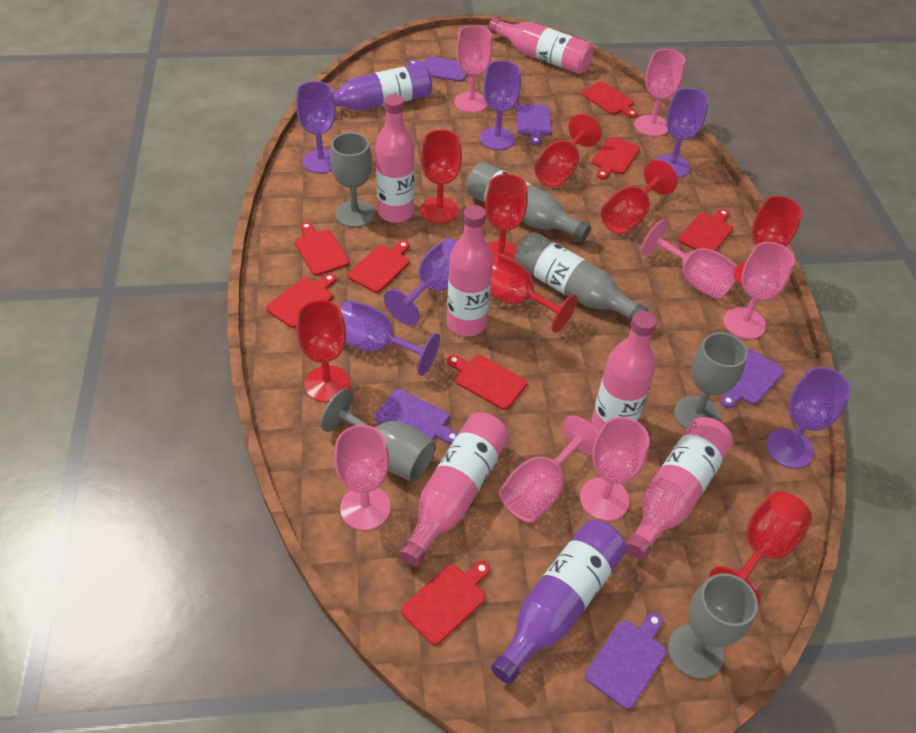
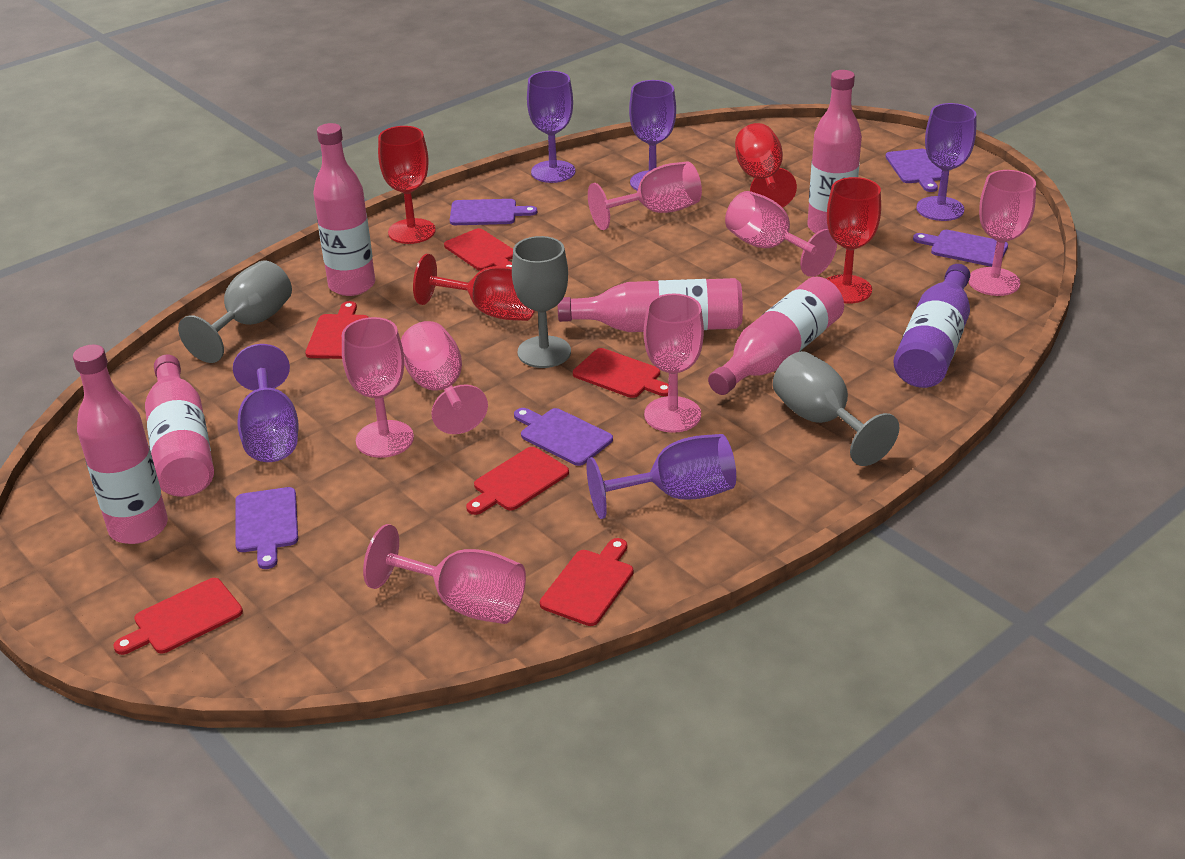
grey bottle: 2 -> 0
grey goblet: 4 -> 3
purple bottle: 2 -> 1
purple goblet: 6 -> 5
red cutting board: 8 -> 6
red goblet: 8 -> 4

